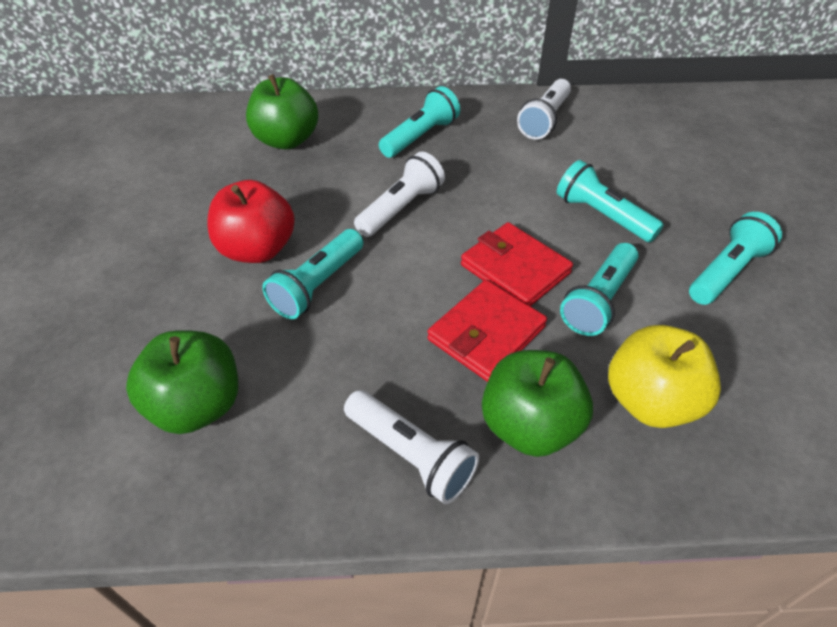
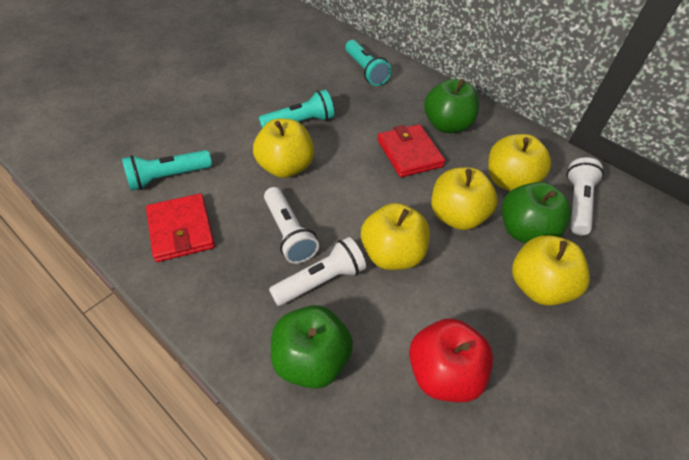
turquoise flashlight: 5 -> 3
yellow apple: 1 -> 5

